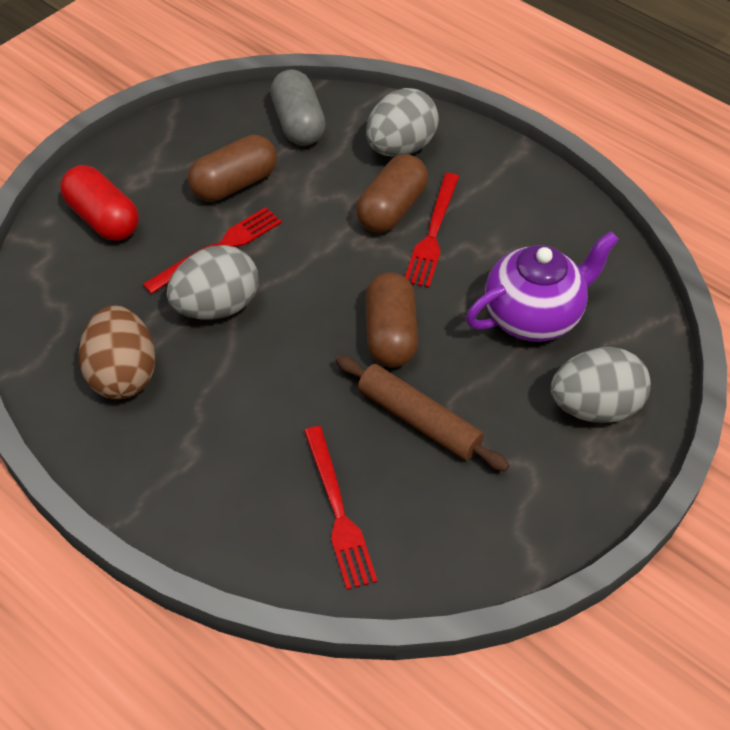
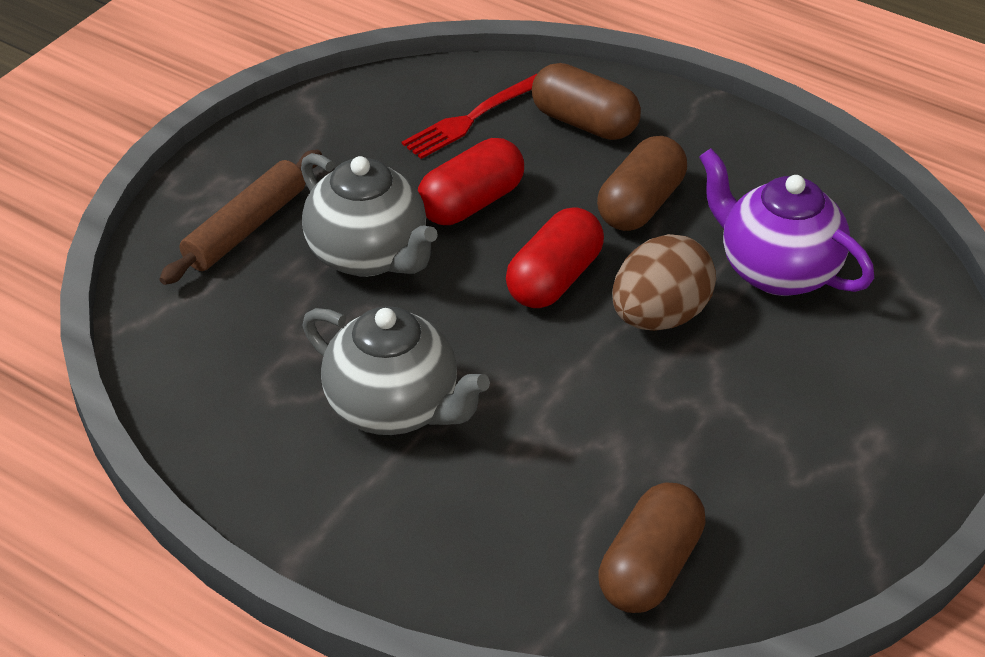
grey capsule: 1 -> 0
grey egg: 3 -> 0
grey teapot: 0 -> 2
red capsule: 1 -> 2
red fork: 3 -> 1

